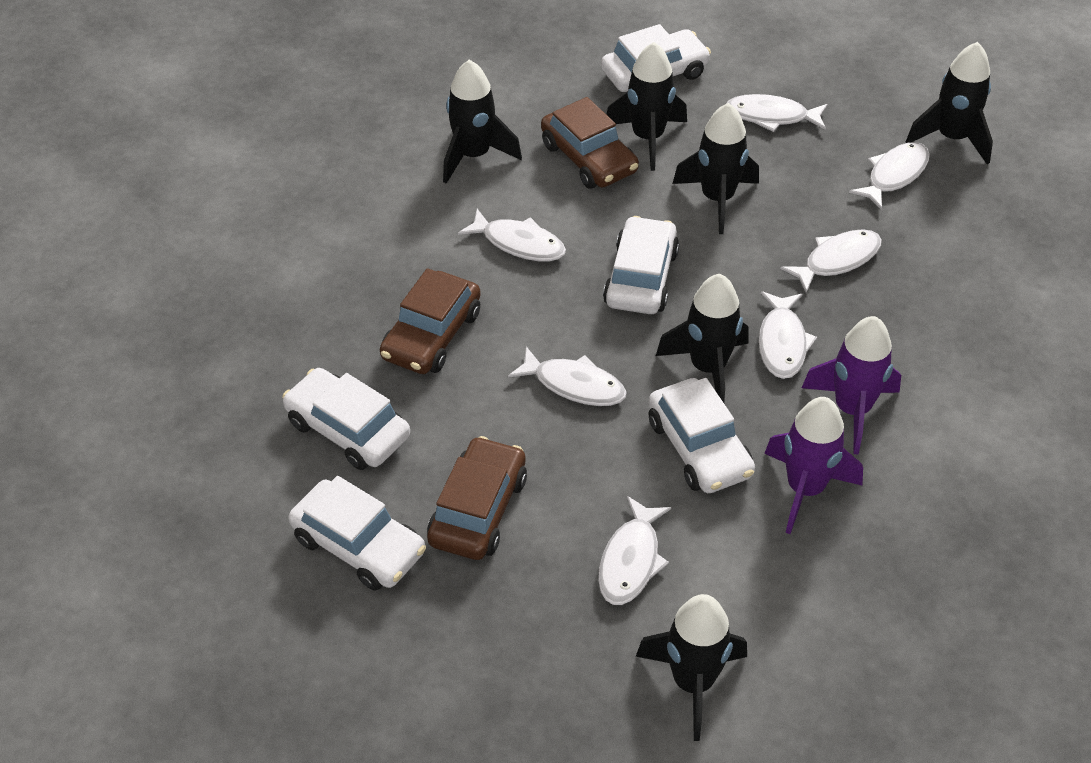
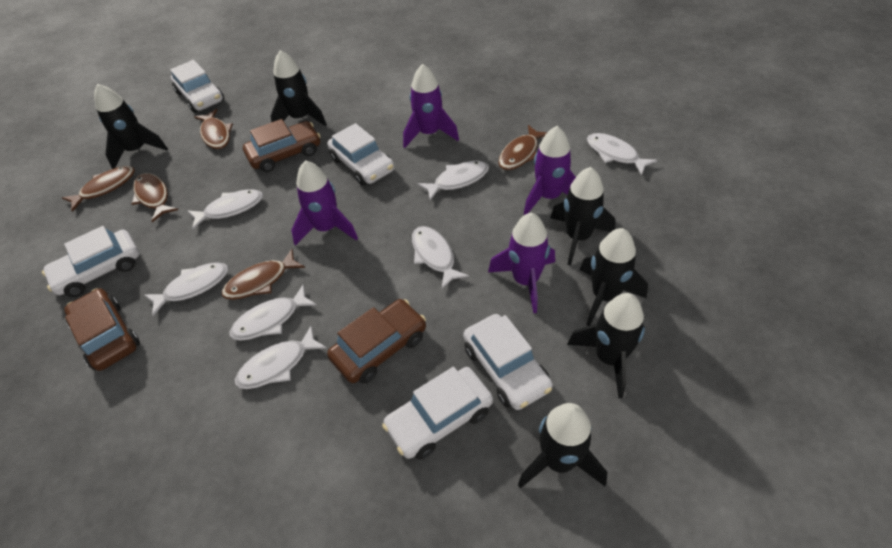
brown fish: 0 -> 5
purple rocket: 2 -> 4

